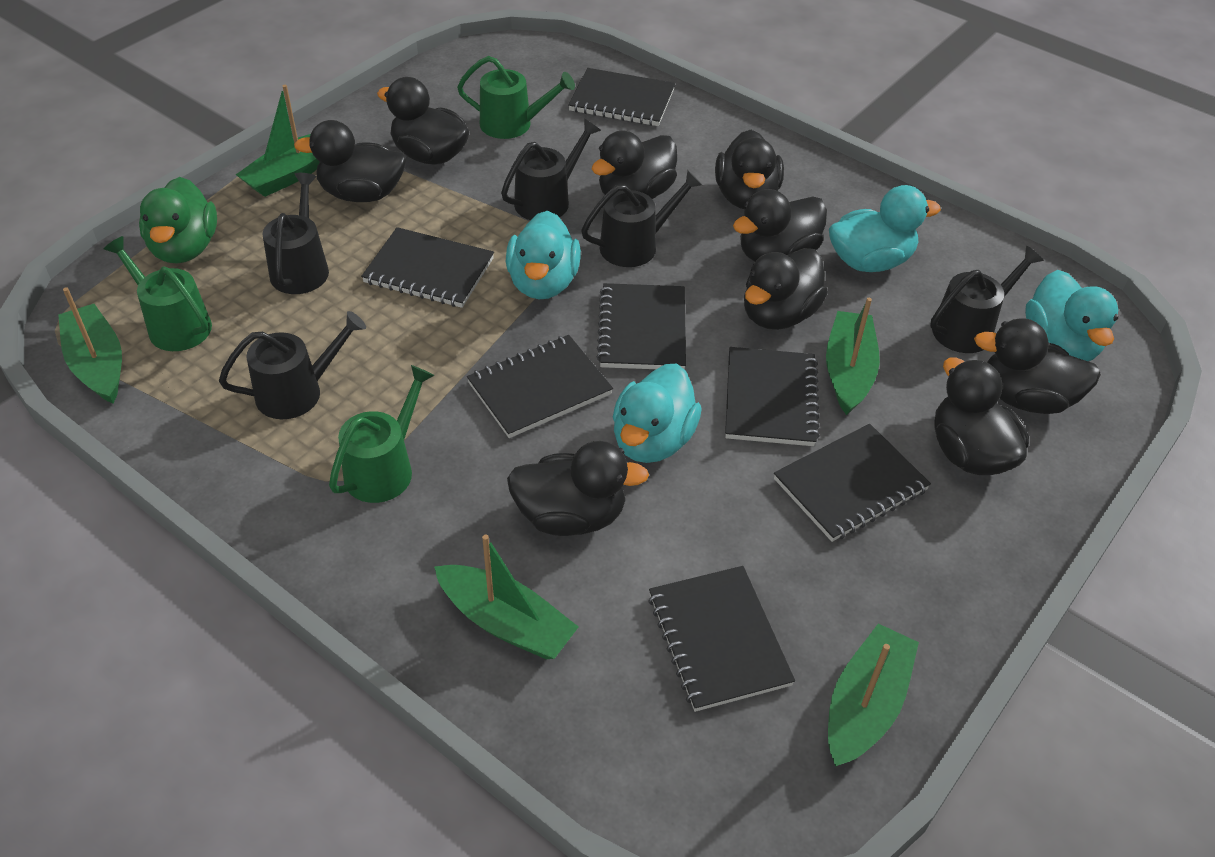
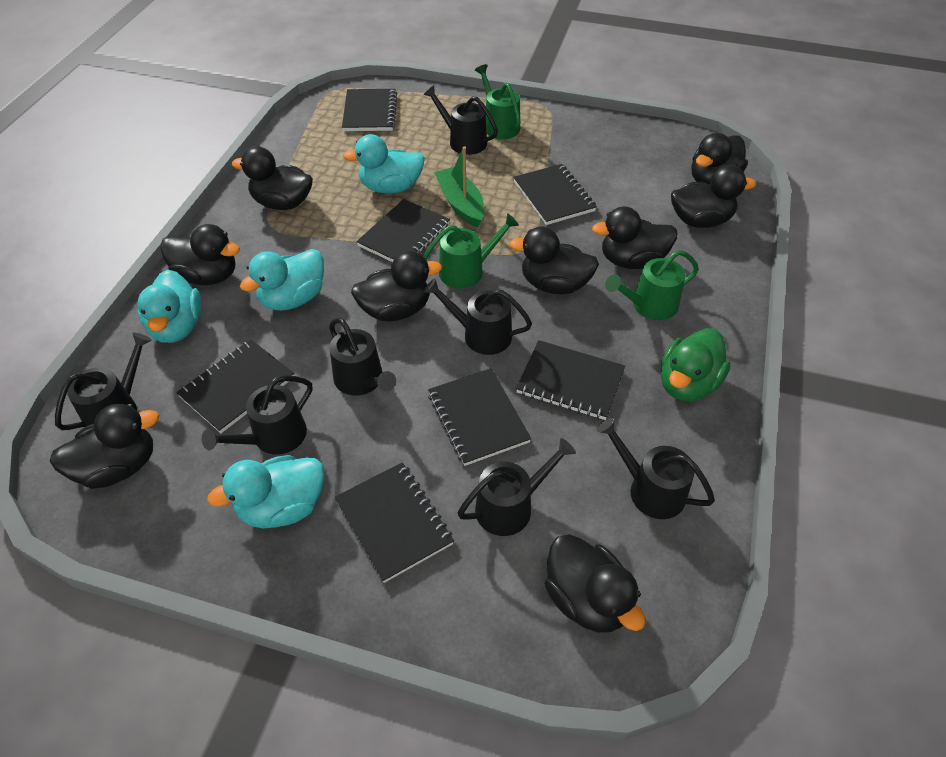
black watering can: 5 -> 7
green boat: 5 -> 1

